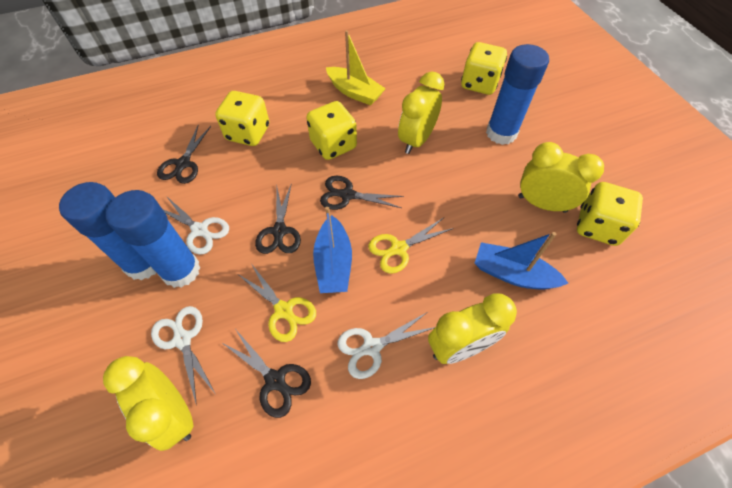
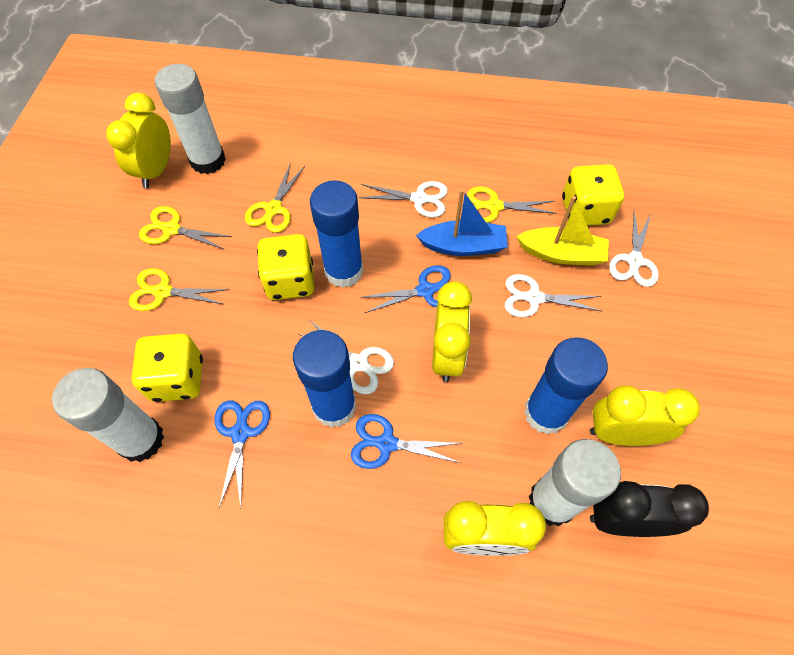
black clock: 0 -> 1
black scissors: 4 -> 0
blue boat: 2 -> 1
blue scissors: 0 -> 3
white glue stick: 0 -> 3
white scissors: 3 -> 4
yellow dice: 4 -> 3
yellow scissors: 2 -> 4

